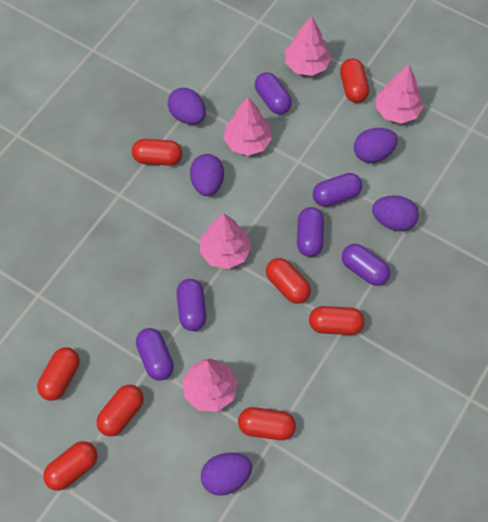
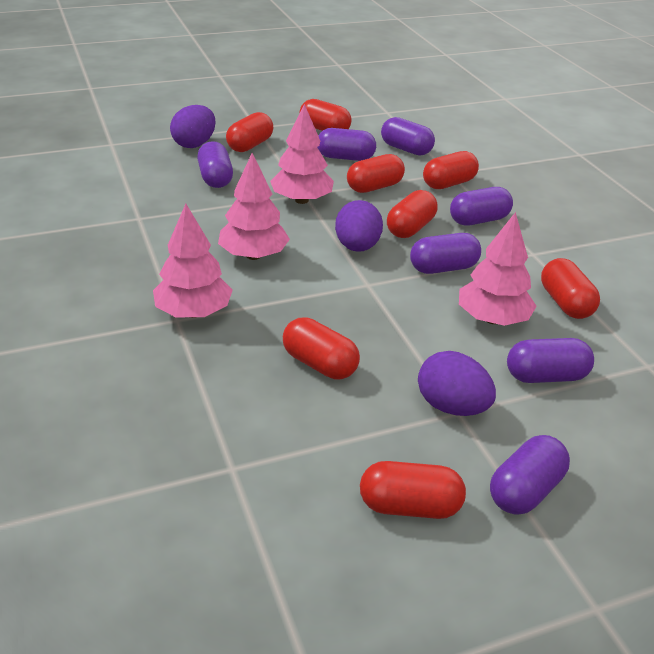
pink tree: 5 -> 4
purple capsule: 6 -> 7
purple egg: 5 -> 3

